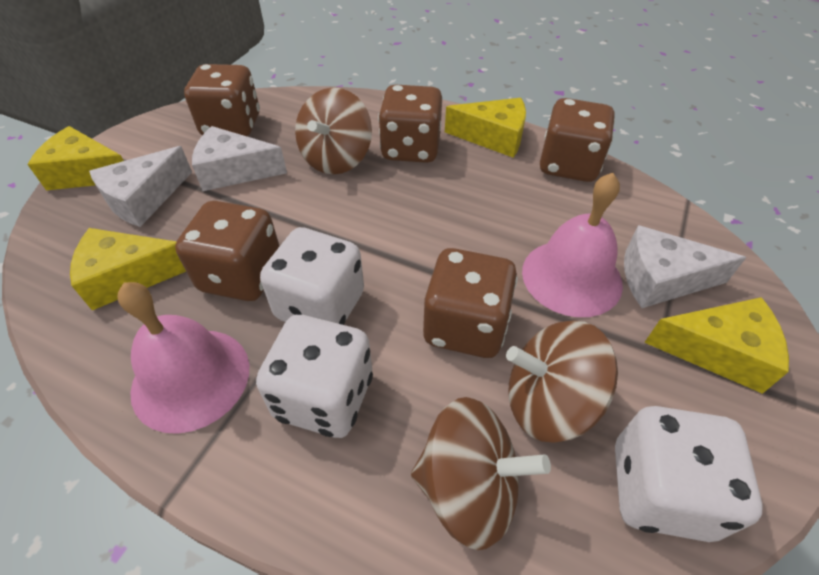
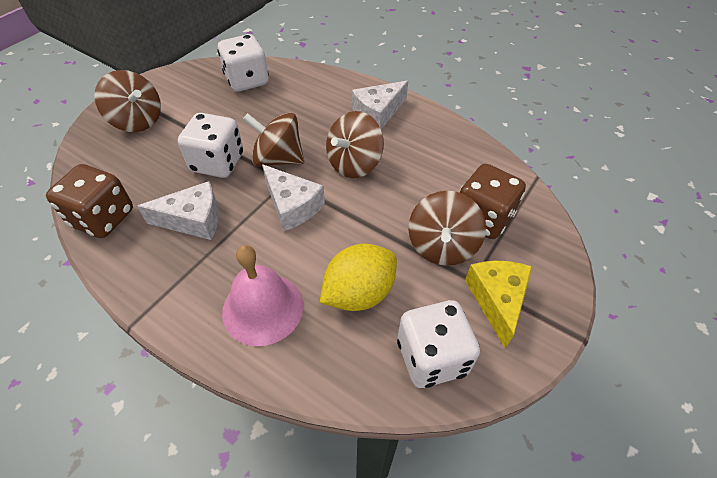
brown dice: 5 -> 2
brown spinning top: 3 -> 4
pink bell: 2 -> 1
yellow cheese: 4 -> 1
yellow lemon: 0 -> 1

